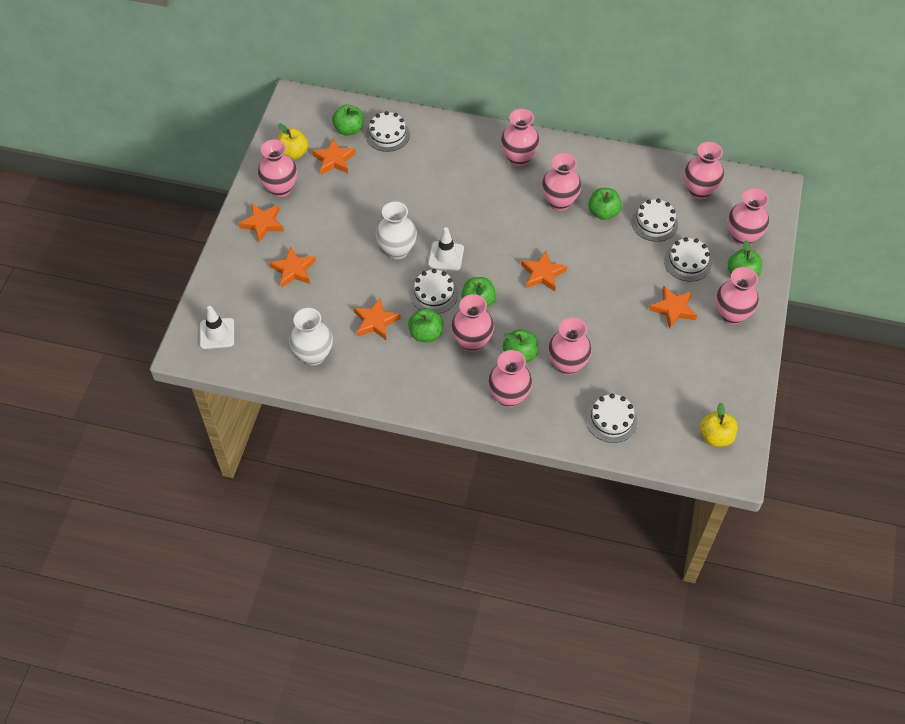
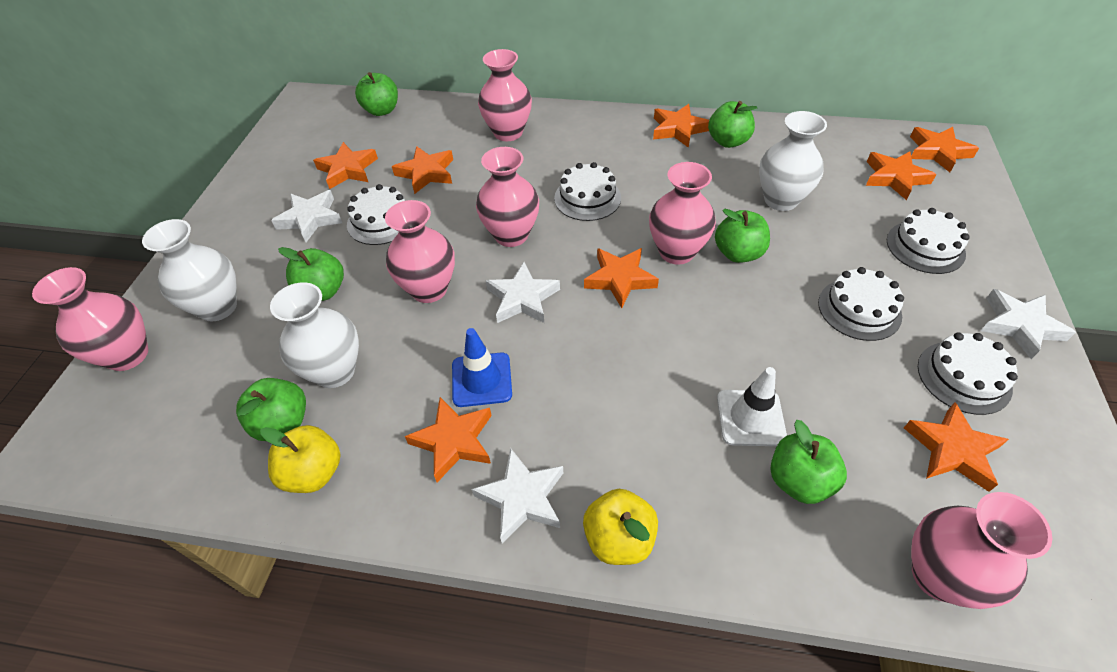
blue traffic cone: 0 -> 1
orange star: 6 -> 8
pink vase: 9 -> 6
white star: 0 -> 4
white traffic cone: 2 -> 1
white vase: 2 -> 3

